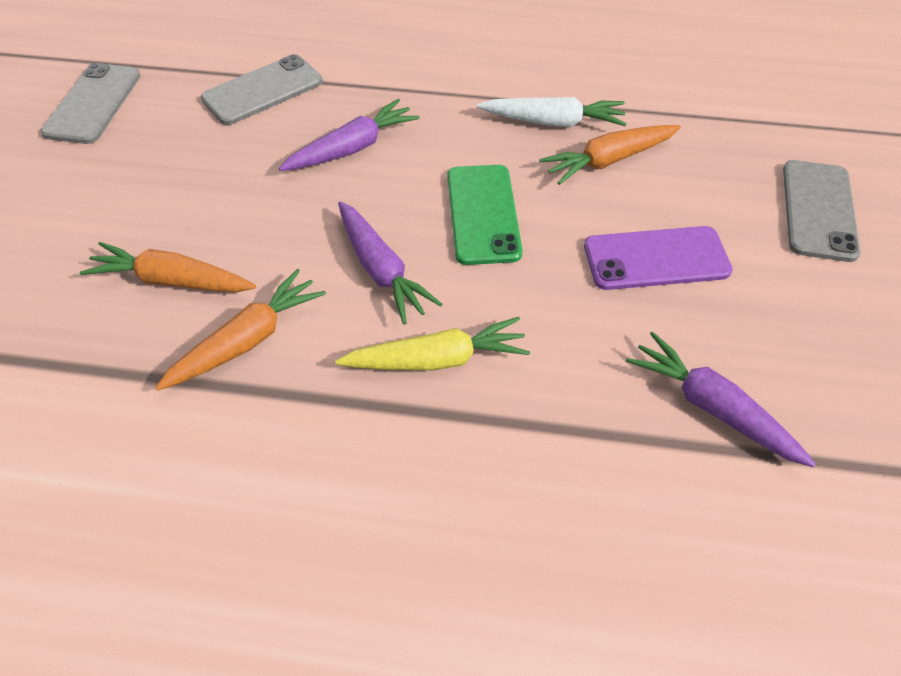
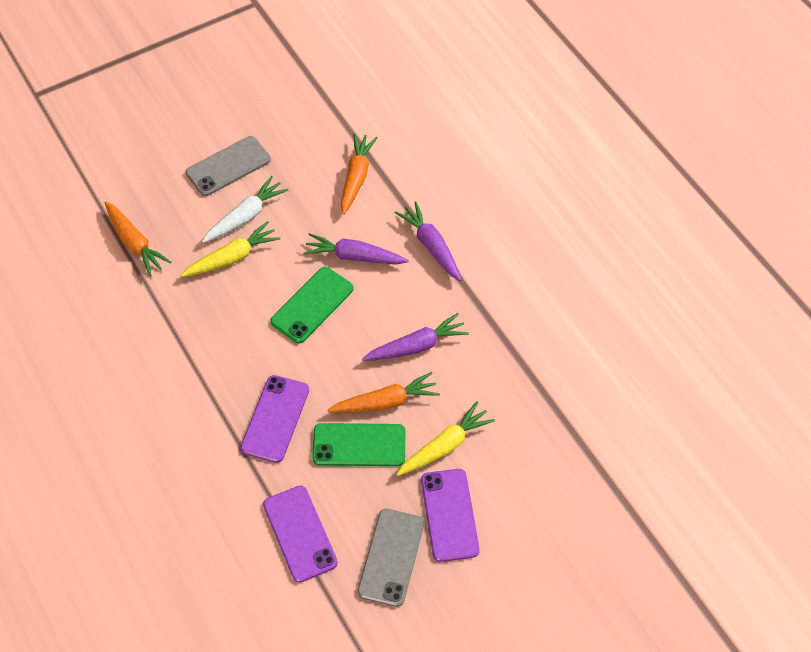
green phone: 1 -> 2
grey phone: 3 -> 2
purple phone: 1 -> 3
yellow carrot: 1 -> 2

